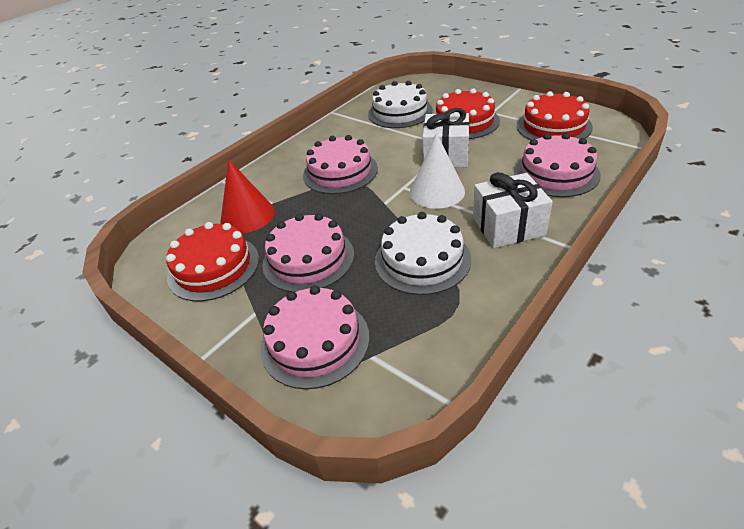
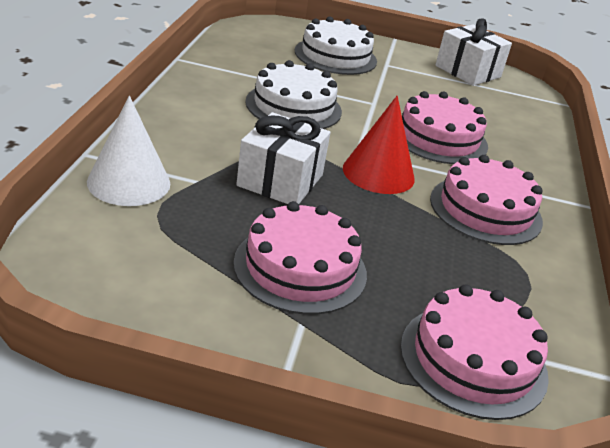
red cake: 3 -> 0

